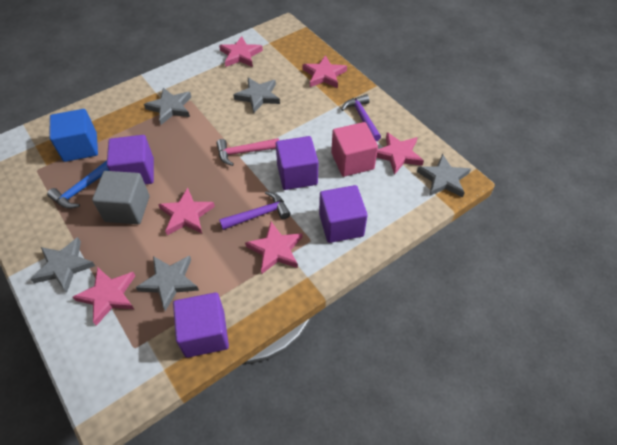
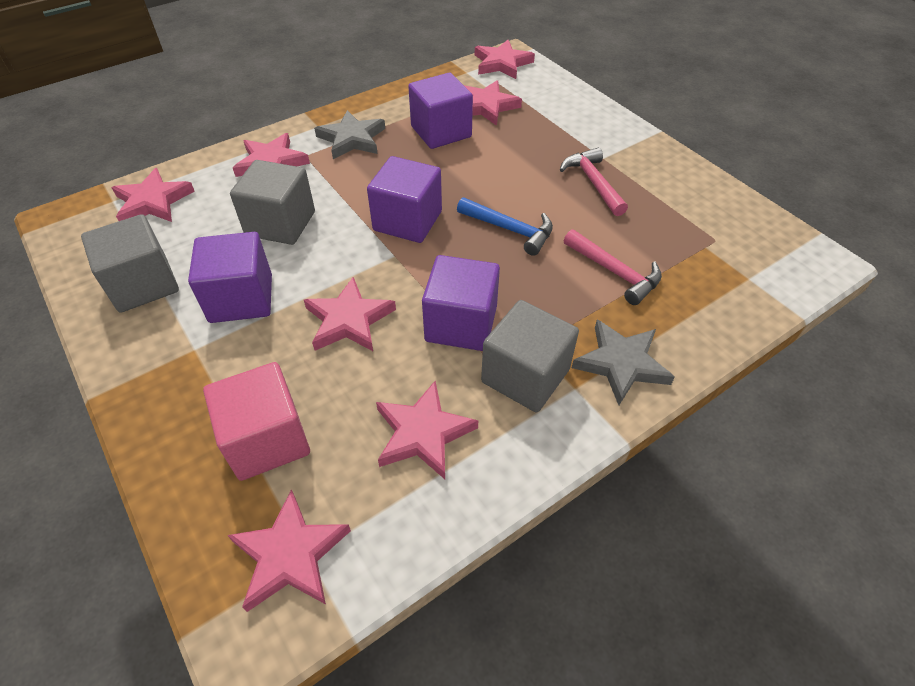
blue cube: 1 -> 0
grey cube: 1 -> 3
grey star: 5 -> 2
pink hammer: 1 -> 2
pink star: 6 -> 7
purple hammer: 2 -> 0

